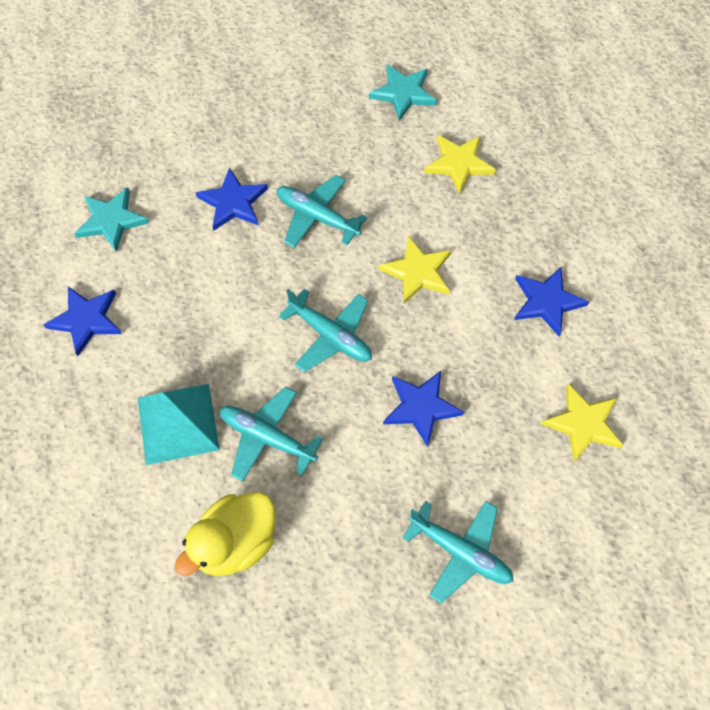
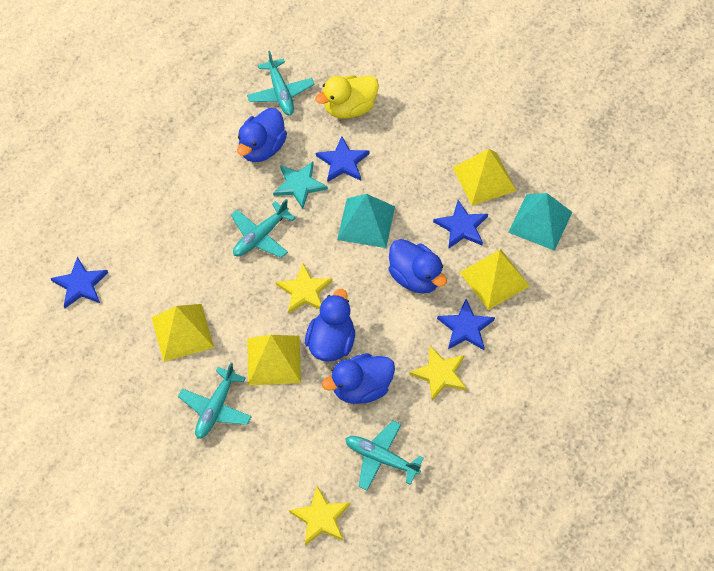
blue duck: 0 -> 4
turquoise pyramid: 1 -> 2
turquoise star: 2 -> 1
yellow pyramid: 0 -> 4

